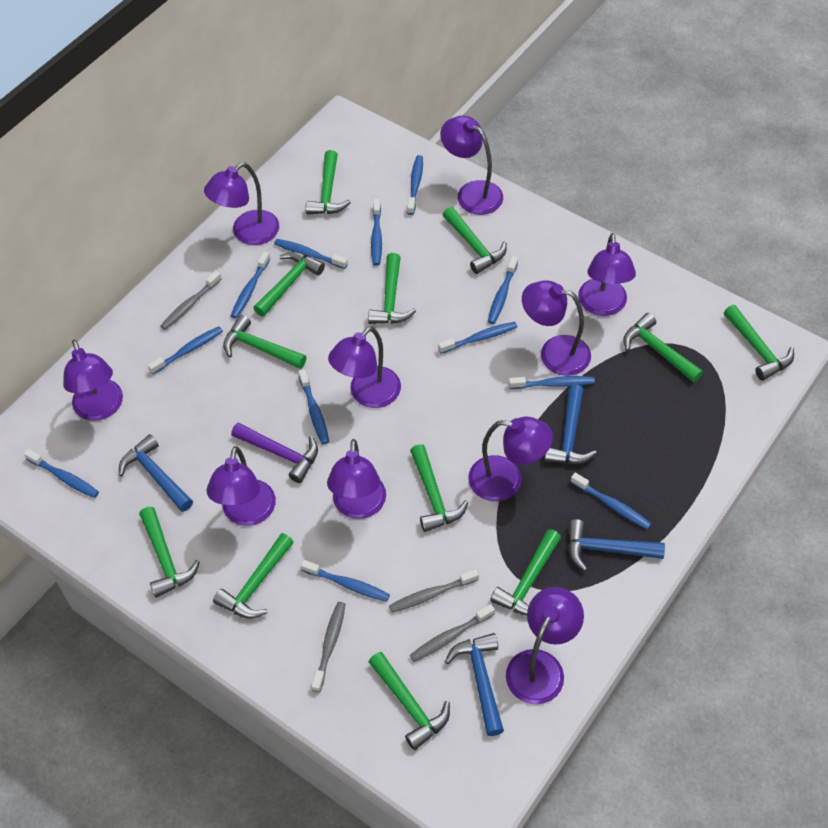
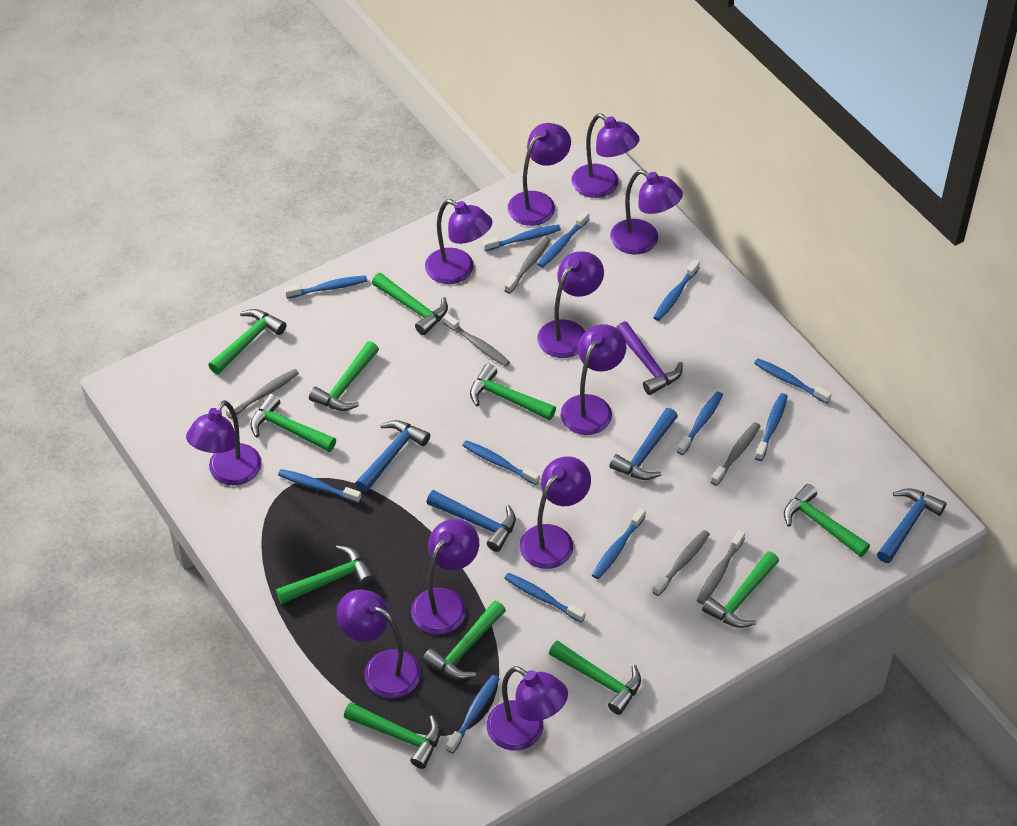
green hammer: 12 -> 11
grey toothbrush: 4 -> 6
purple lamp: 10 -> 11

